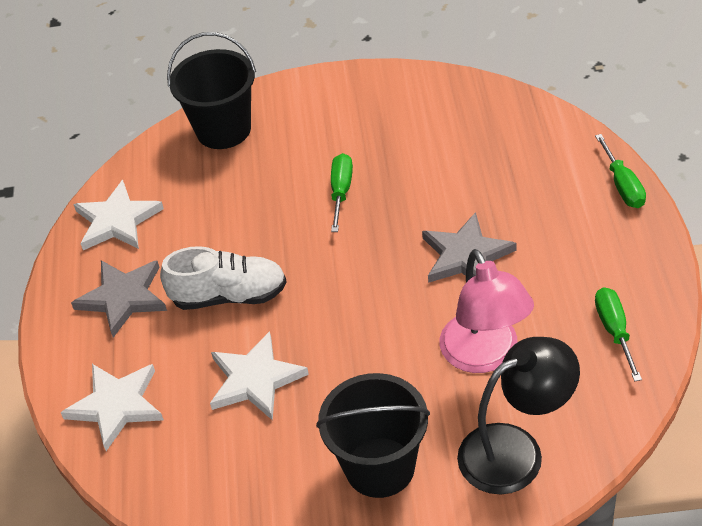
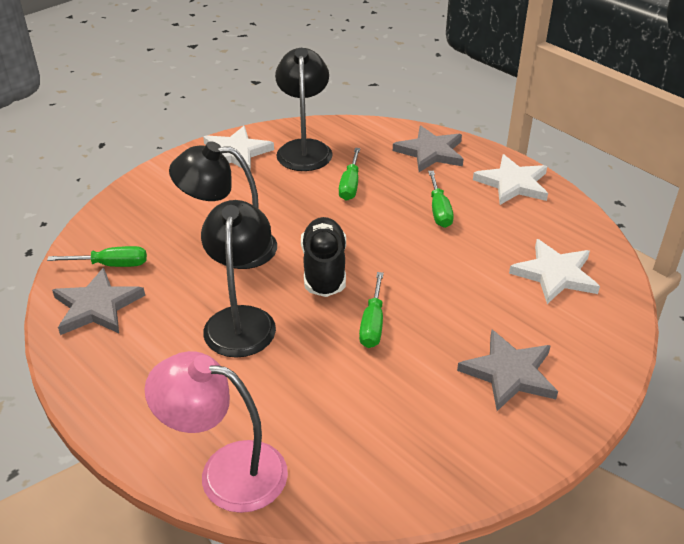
black bucket: 2 -> 0
black lamp: 1 -> 3
black shoe: 0 -> 1
green screwdriver: 3 -> 4
grey star: 2 -> 3
white shoe: 1 -> 0

